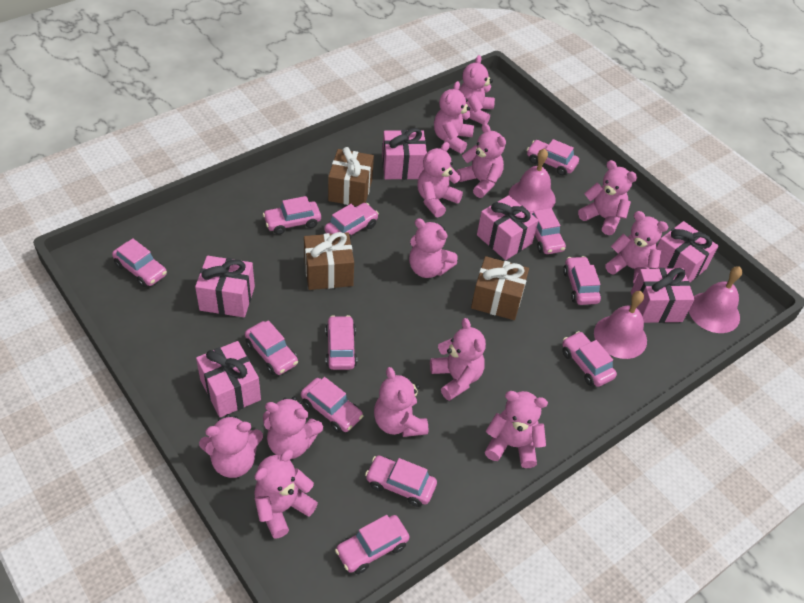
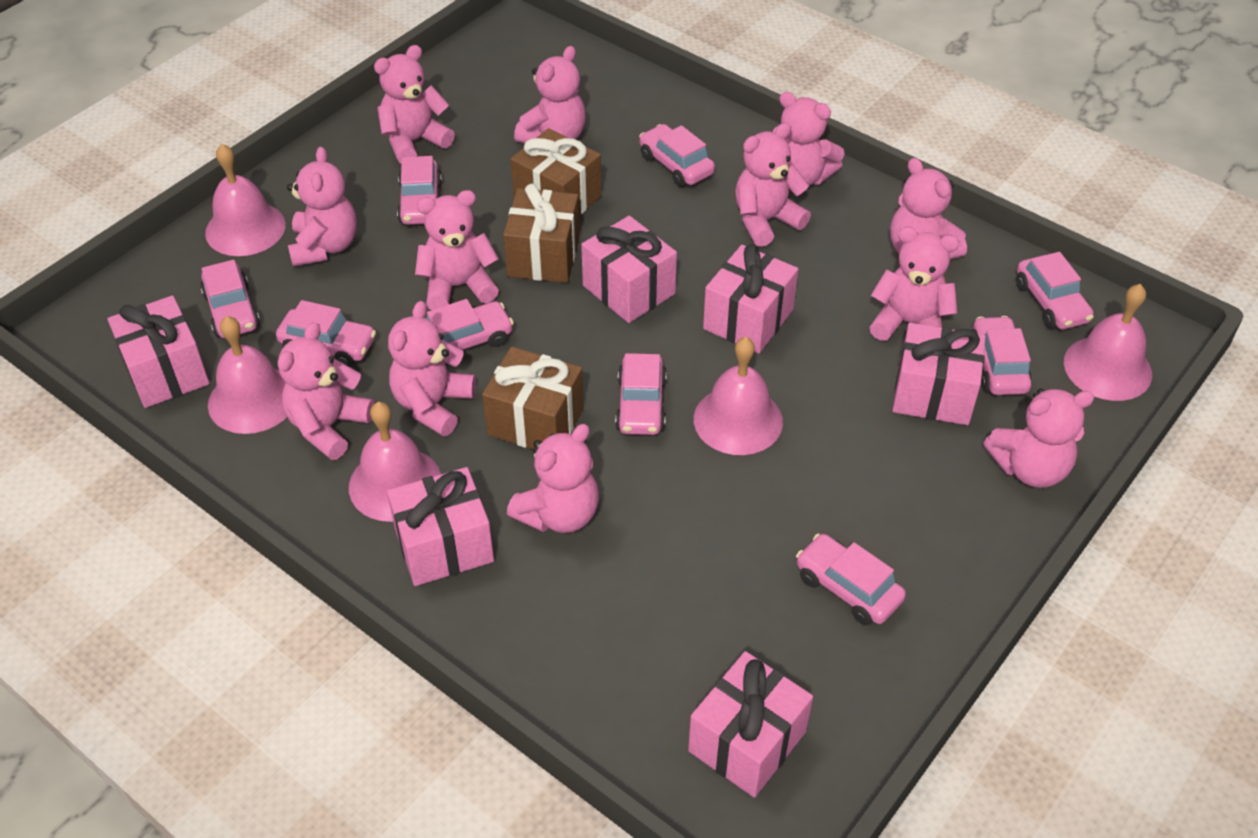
pink bell: 3 -> 5
pink car: 12 -> 9
pink teddy bear: 13 -> 12

